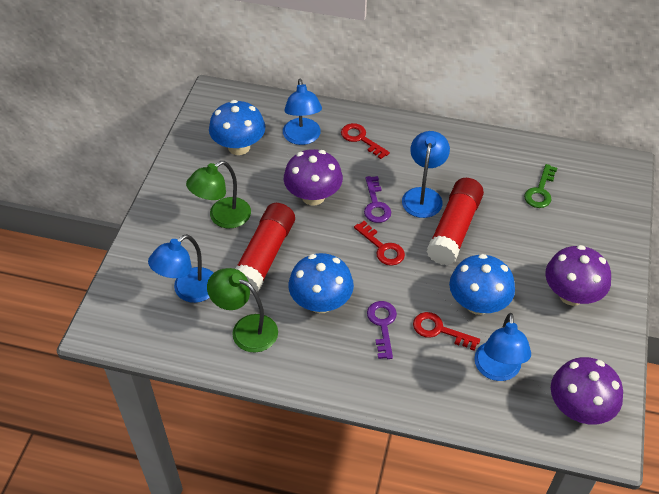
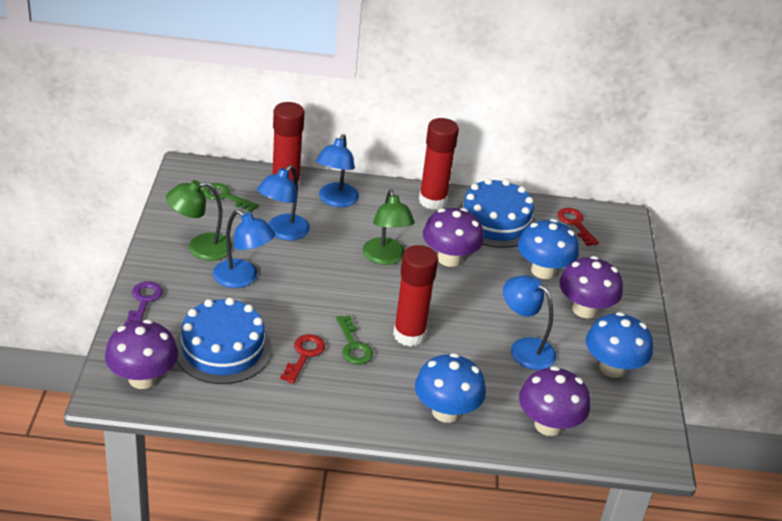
blue cake: 0 -> 2
green key: 1 -> 2
purple key: 2 -> 1
purple mushroom: 3 -> 4
red glue stick: 2 -> 3
red key: 3 -> 2

